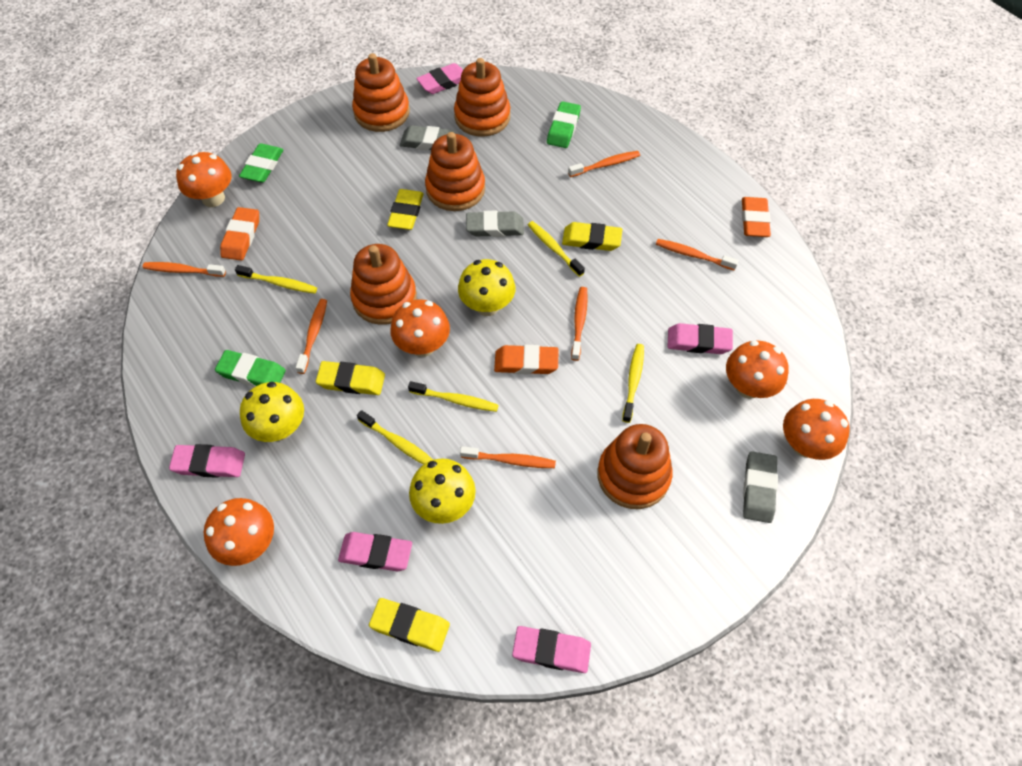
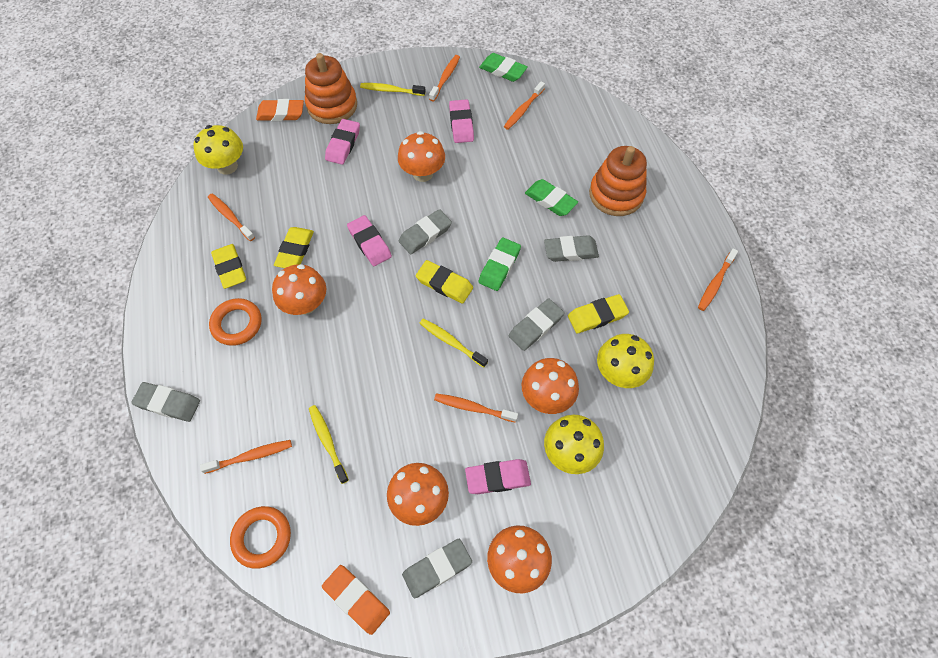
grey eraser: 3 -> 5
orange eraser: 3 -> 2
orange ring: 0 -> 2
orange stacking toy: 5 -> 2
pink eraser: 5 -> 4
yellow toothbrush: 5 -> 3

